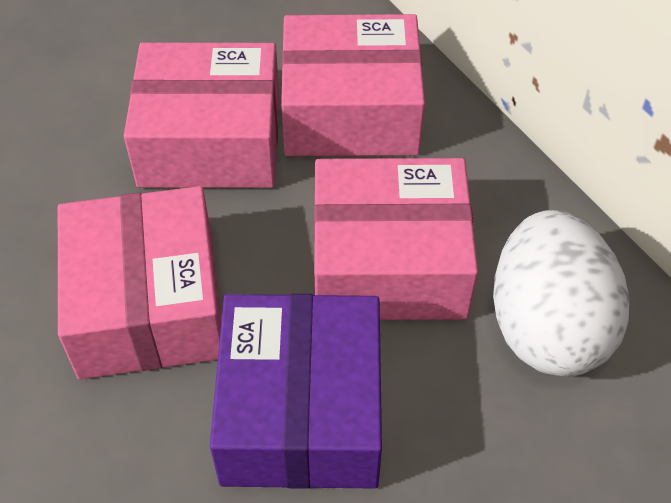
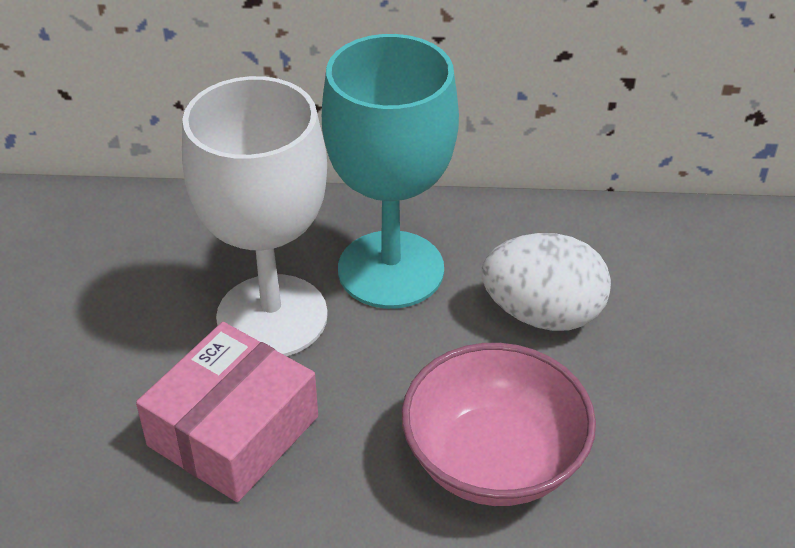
pink bowl: 0 -> 1
pink box: 4 -> 1
purple box: 1 -> 0
turquoise goblet: 0 -> 1
white goblet: 0 -> 1

